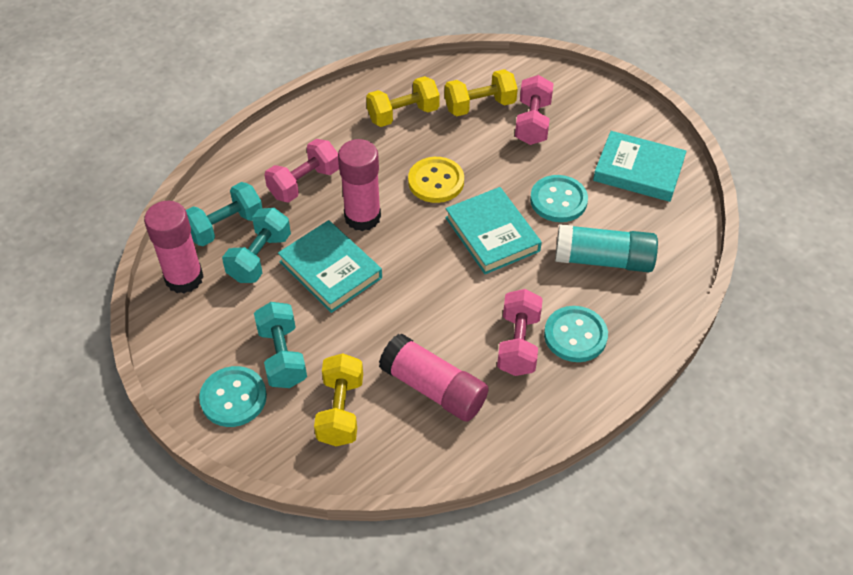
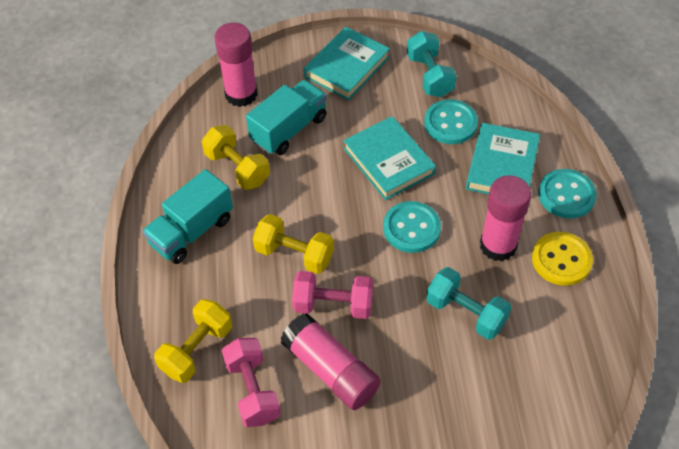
pink dumbbell: 3 -> 2
turquoise dumbbell: 3 -> 2
turquoise glue stick: 1 -> 0
turquoise truck: 0 -> 2

